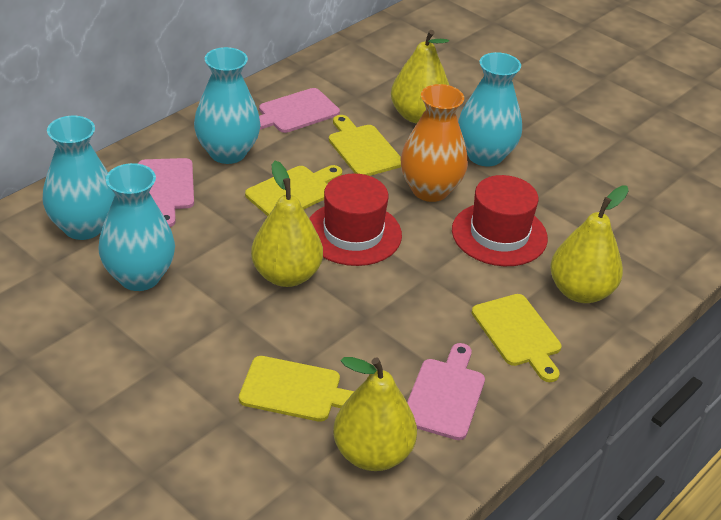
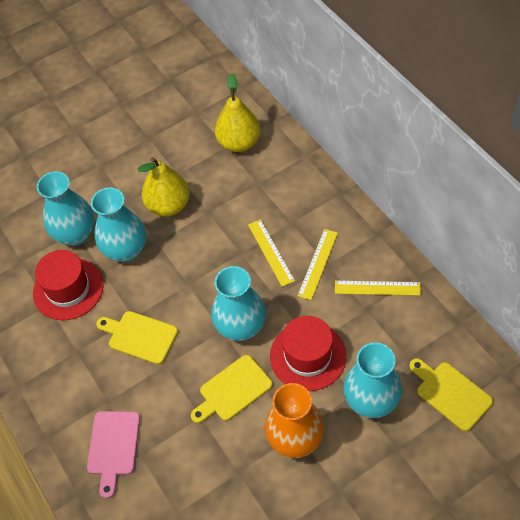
pink cutting board: 3 -> 1
yellow cutting board: 4 -> 3
yellow pear: 4 -> 2
yellow ruler: 0 -> 3

